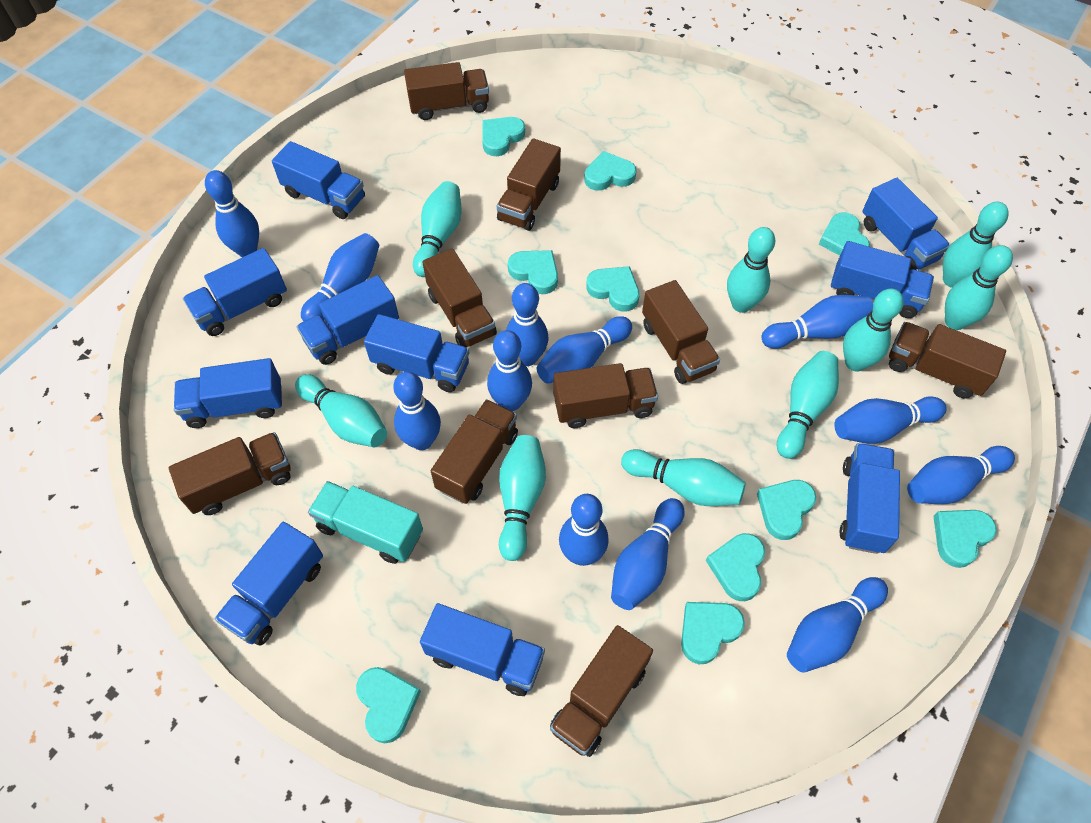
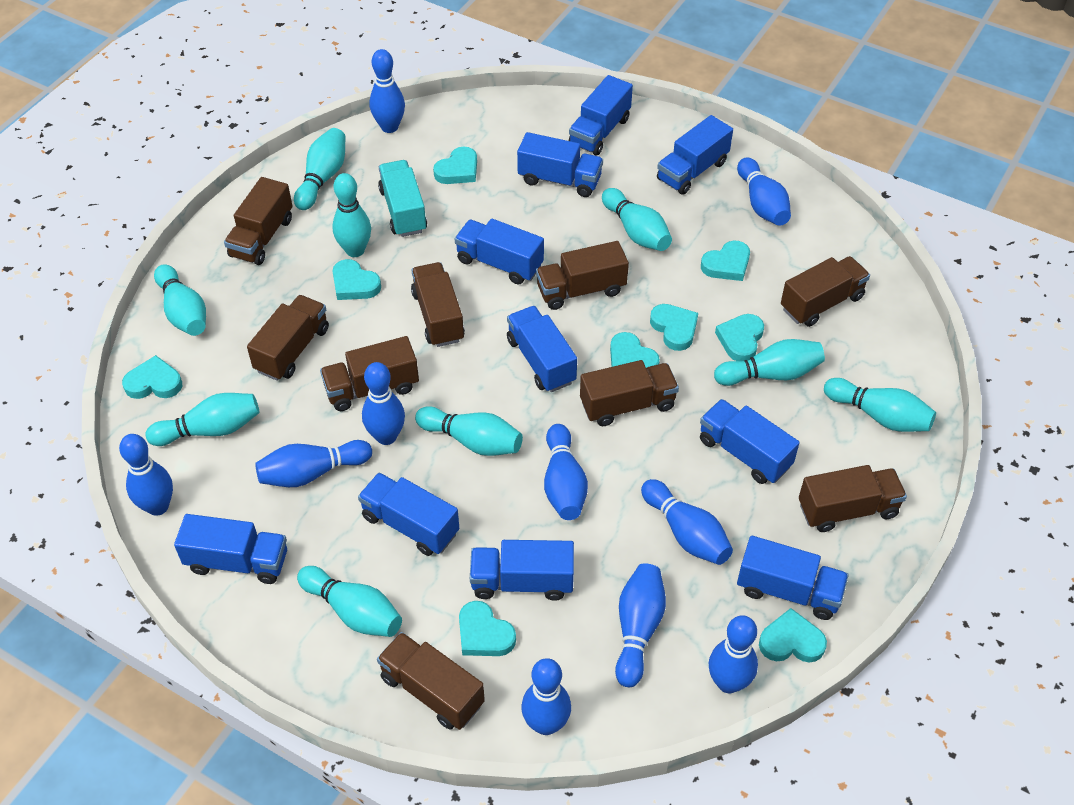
blue bowling pin: 12 -> 10
turquoise heart: 10 -> 9

